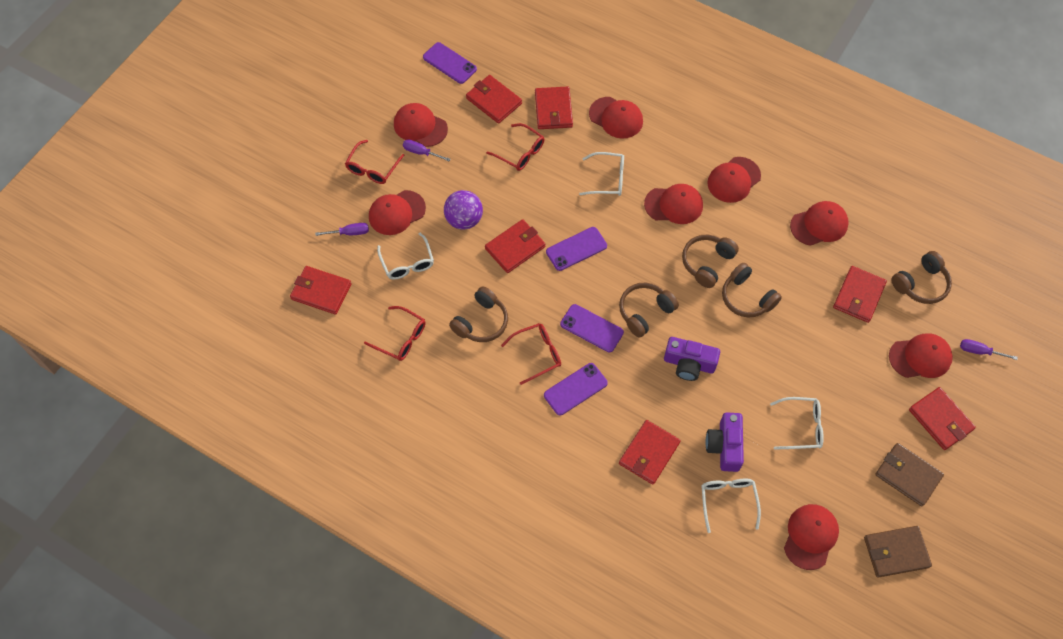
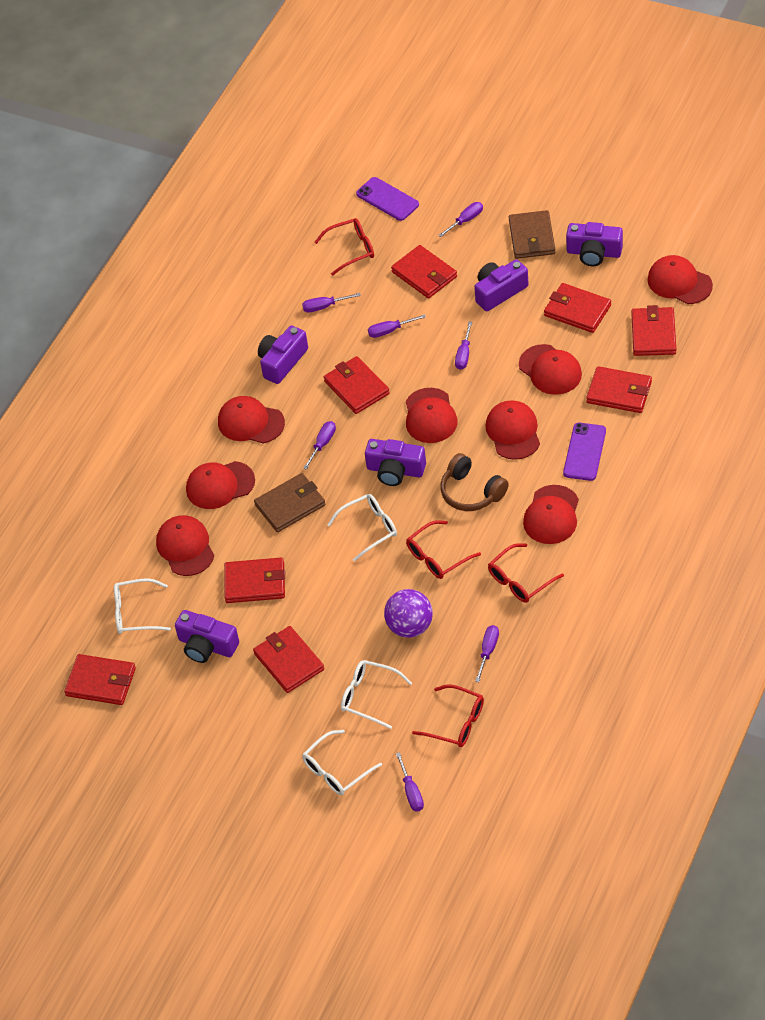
brown headphones: 5 -> 1
purple camera: 2 -> 5
purple phone: 4 -> 2
purple screwdriver: 3 -> 7
red wallet: 7 -> 8

